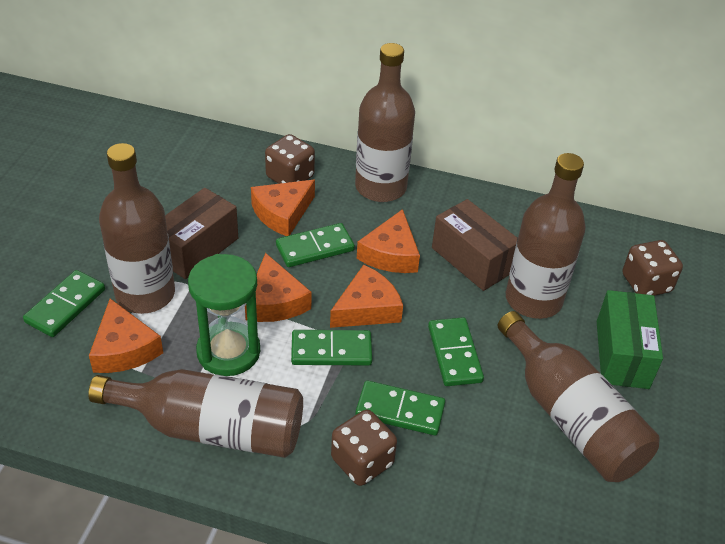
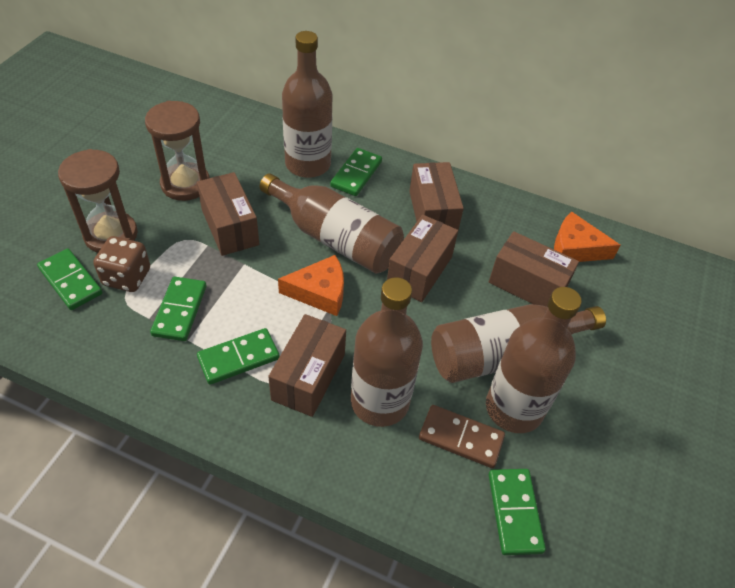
brown box: 2 -> 5
brown dice: 3 -> 1
brown domino: 0 -> 1
brown hourglass: 0 -> 2
green box: 1 -> 0
green hourglass: 1 -> 0
orange cheese: 5 -> 2

